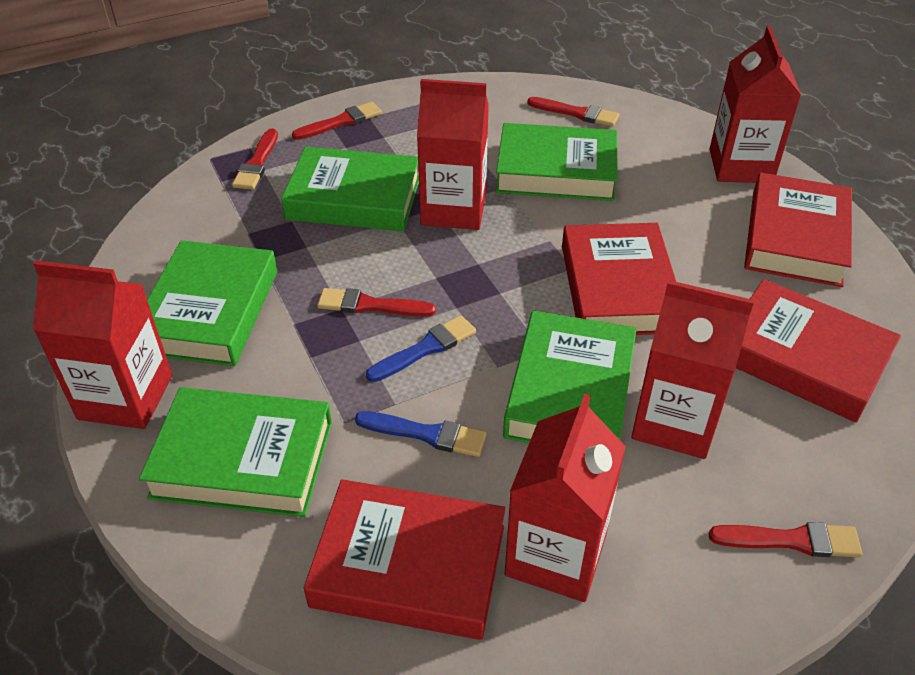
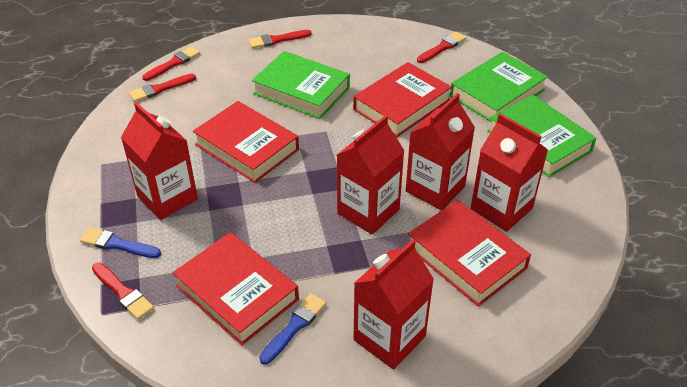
green book: 5 -> 3

